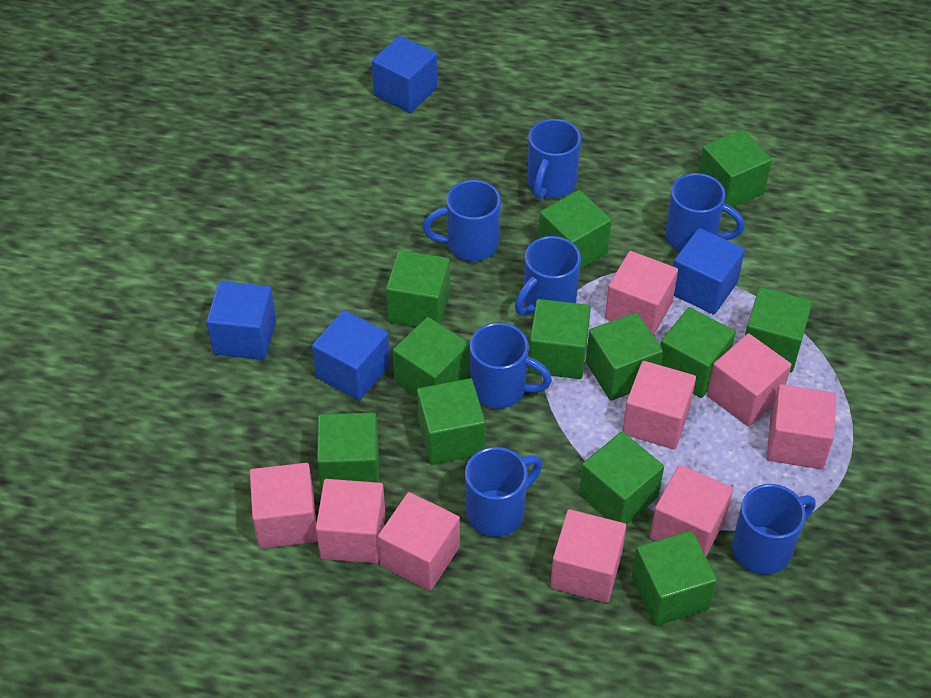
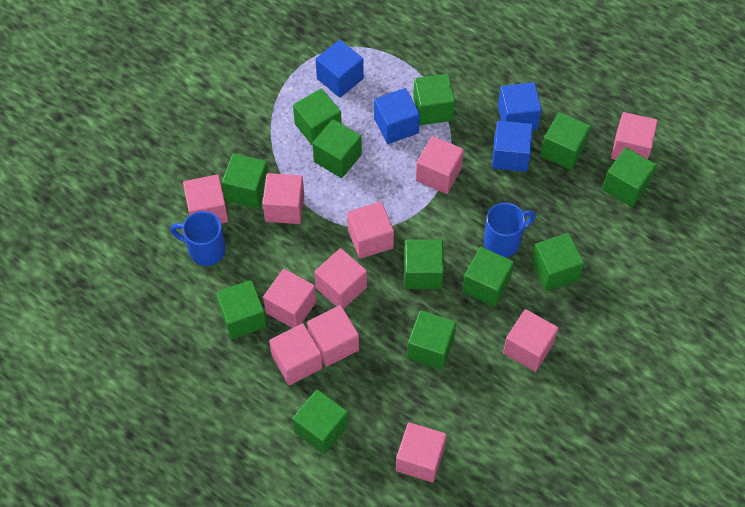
blue mug: 7 -> 2
pink cube: 9 -> 11

